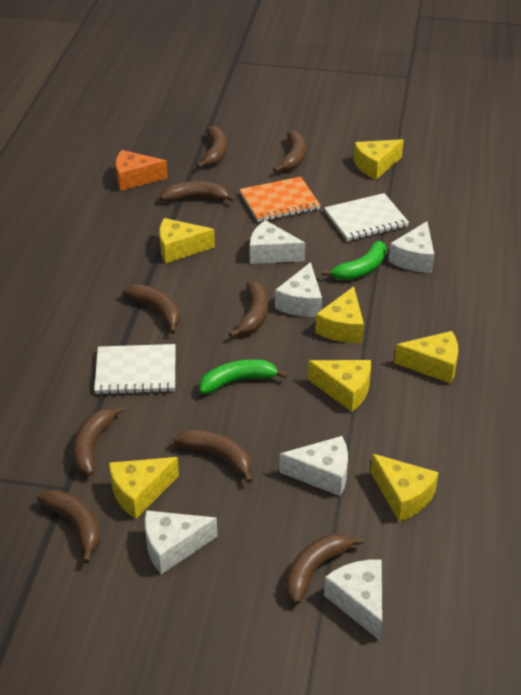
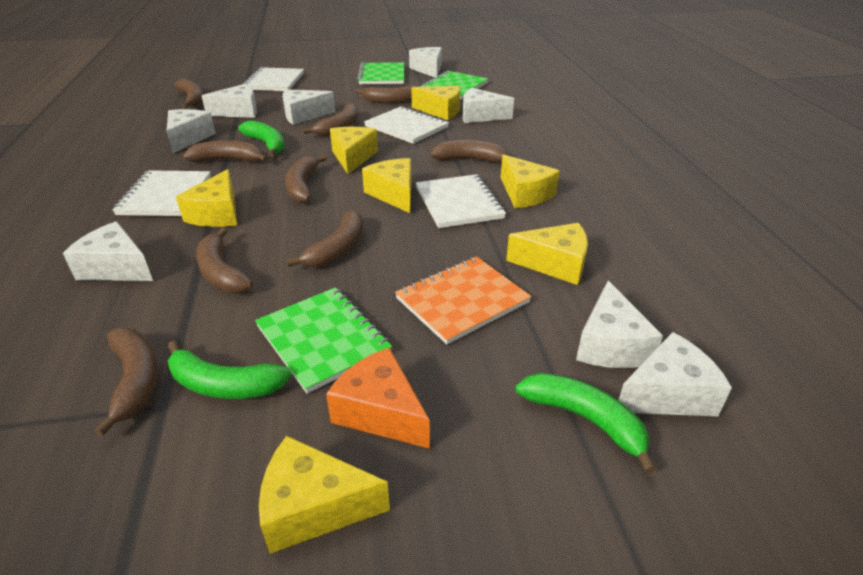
green banana: 2 -> 3
green notebook: 0 -> 3
white cheese: 6 -> 8
white notebook: 2 -> 4

